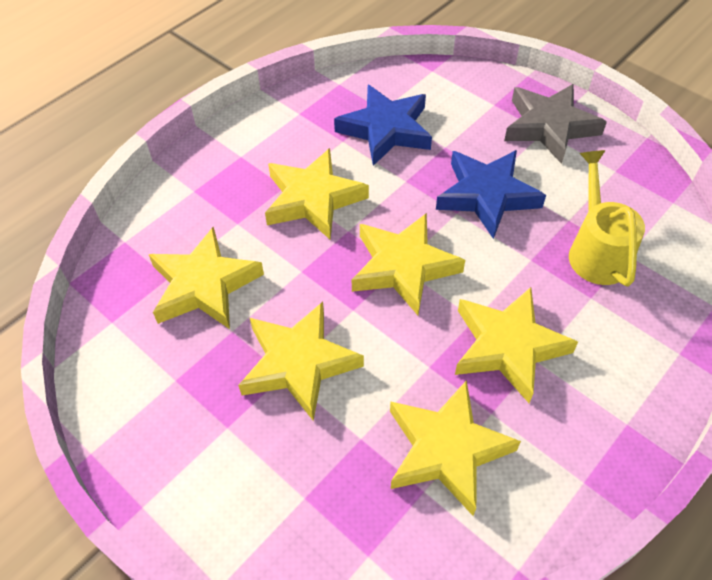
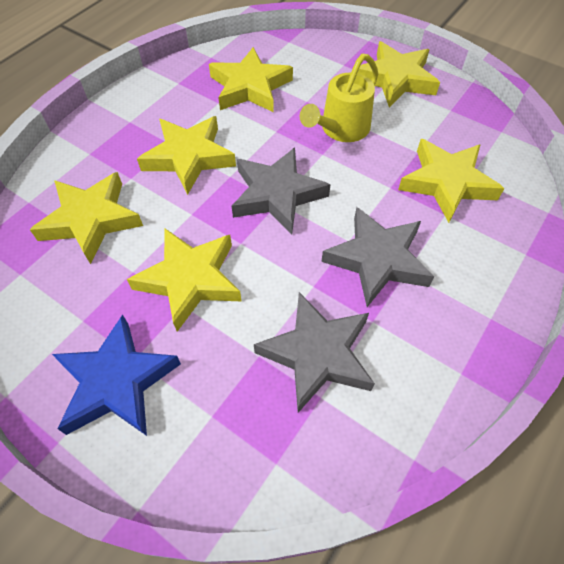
blue star: 2 -> 1
grey star: 1 -> 3

